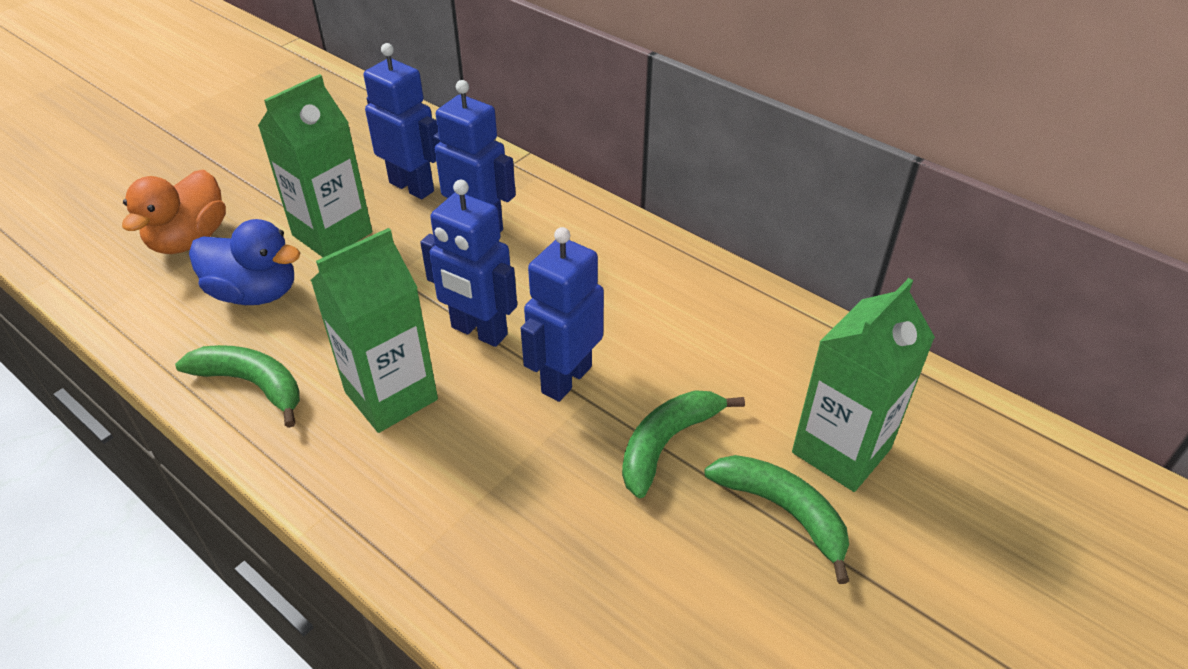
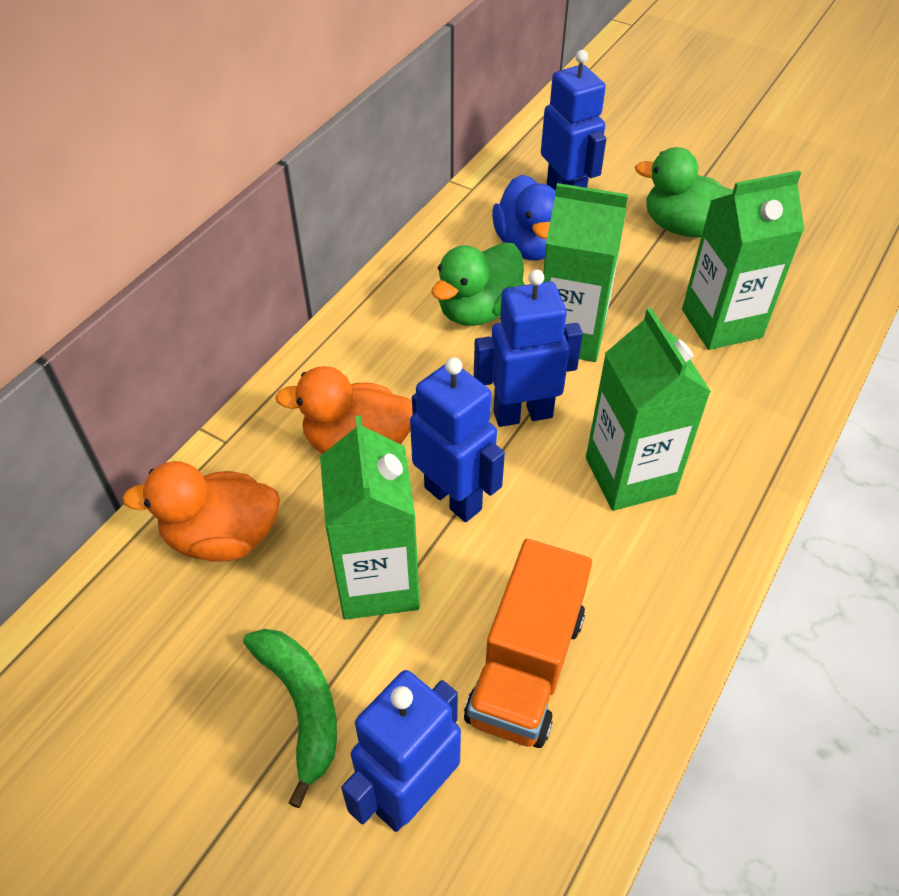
green banana: 3 -> 1
green carton: 3 -> 4
green duck: 0 -> 2
orange duck: 1 -> 2
orange truck: 0 -> 1

